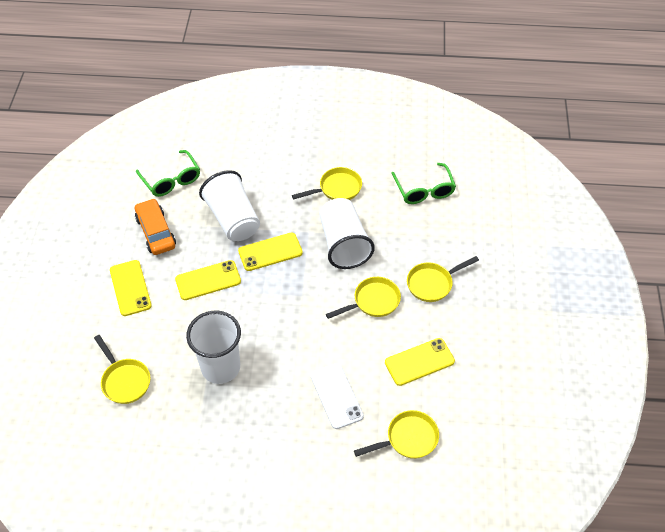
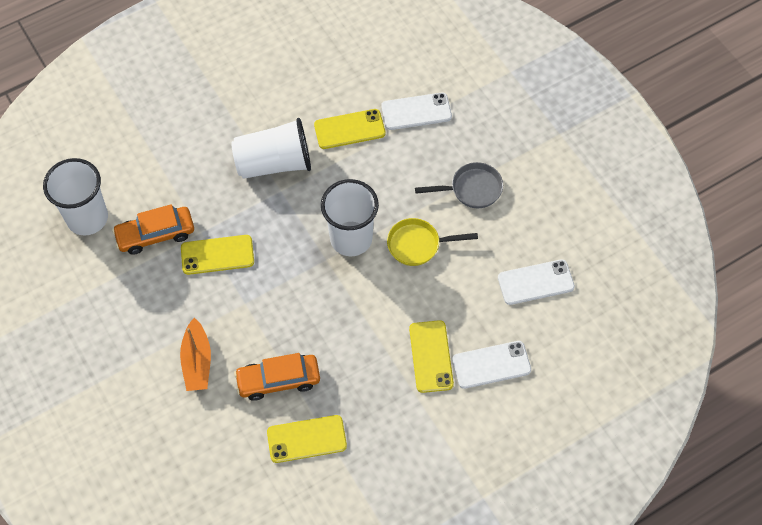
green glasses: 2 -> 0
grey pan: 0 -> 1
orange boat: 0 -> 1
orange car: 1 -> 2
white phone: 1 -> 3
yellow pan: 5 -> 1

